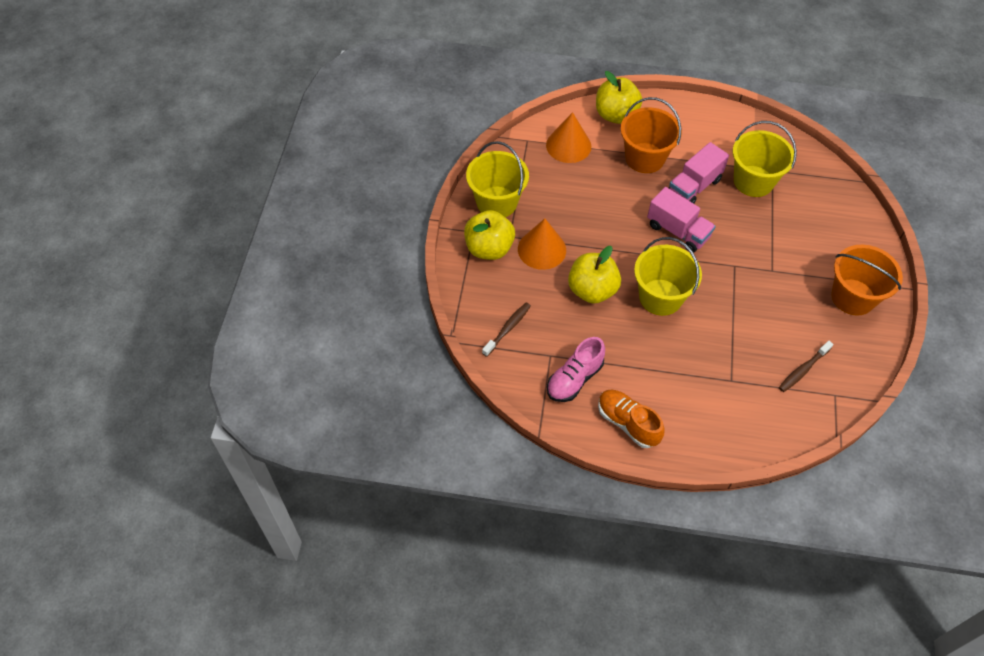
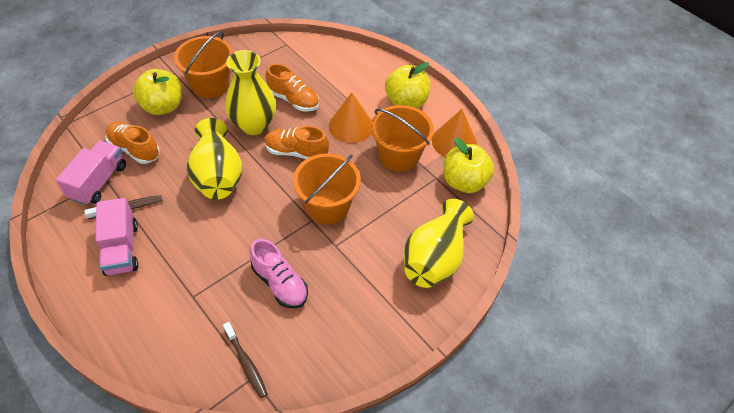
orange bucket: 2 -> 3
orange shoe: 1 -> 3
yellow bucket: 3 -> 0
yellow vase: 0 -> 3

